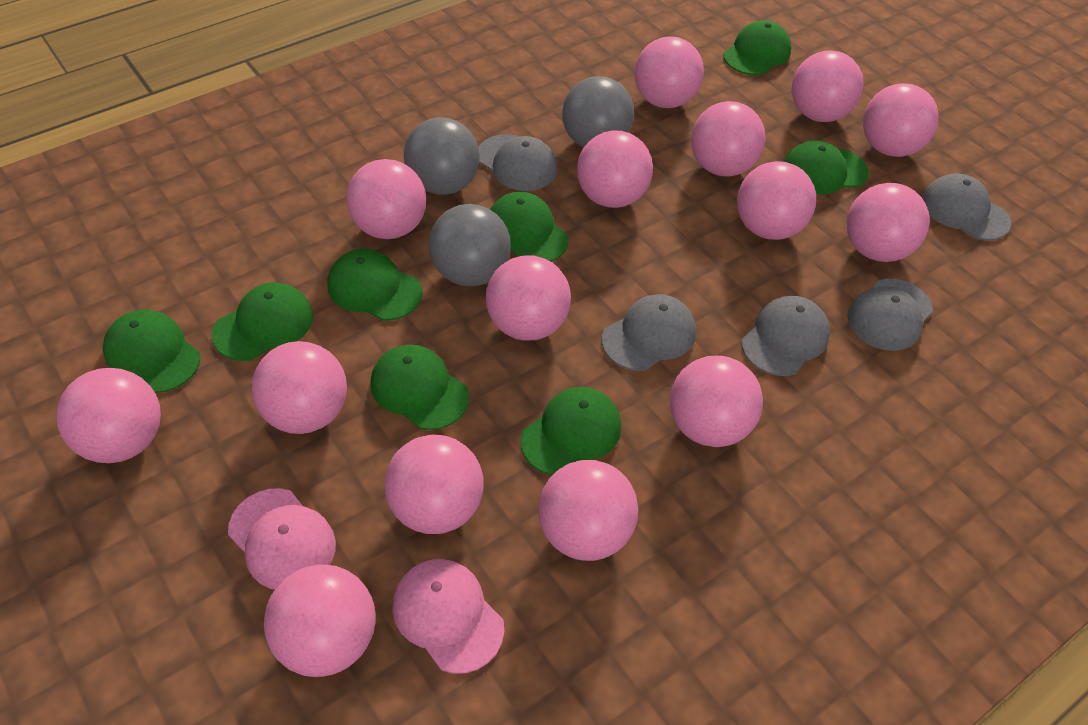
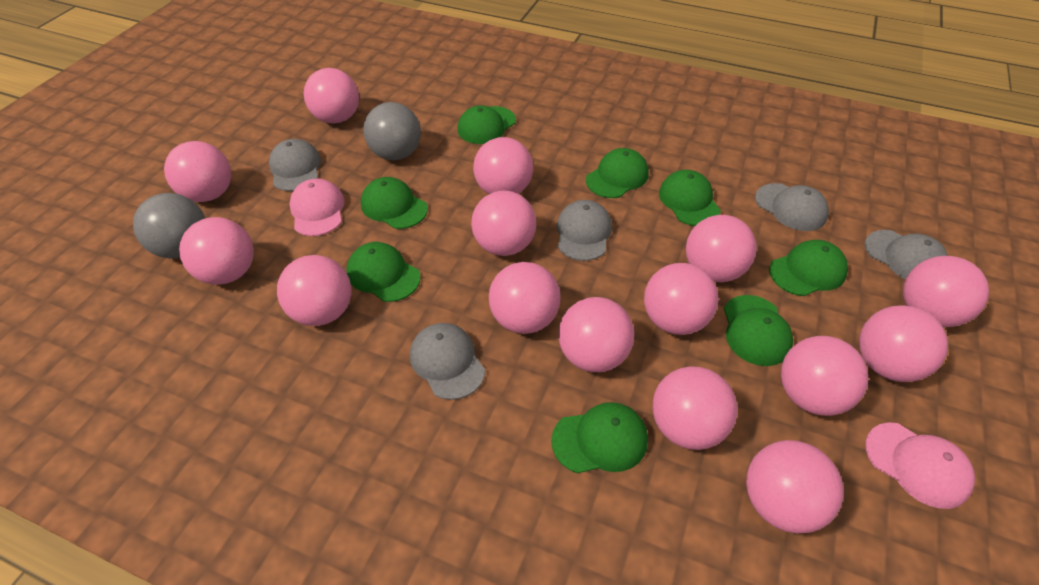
grey ball: 3 -> 2

